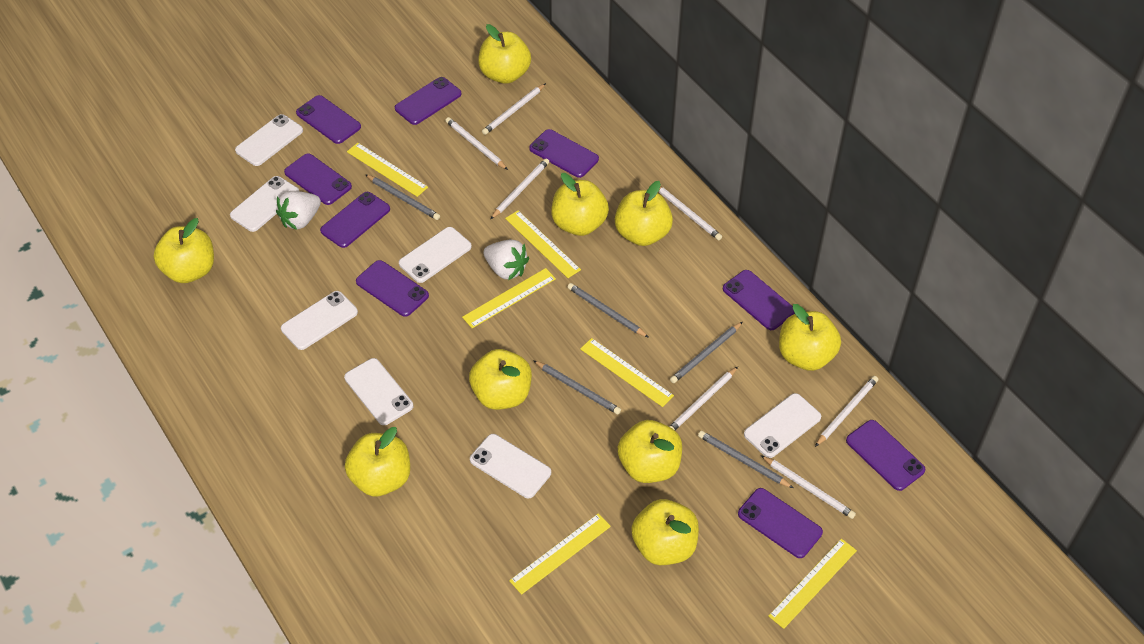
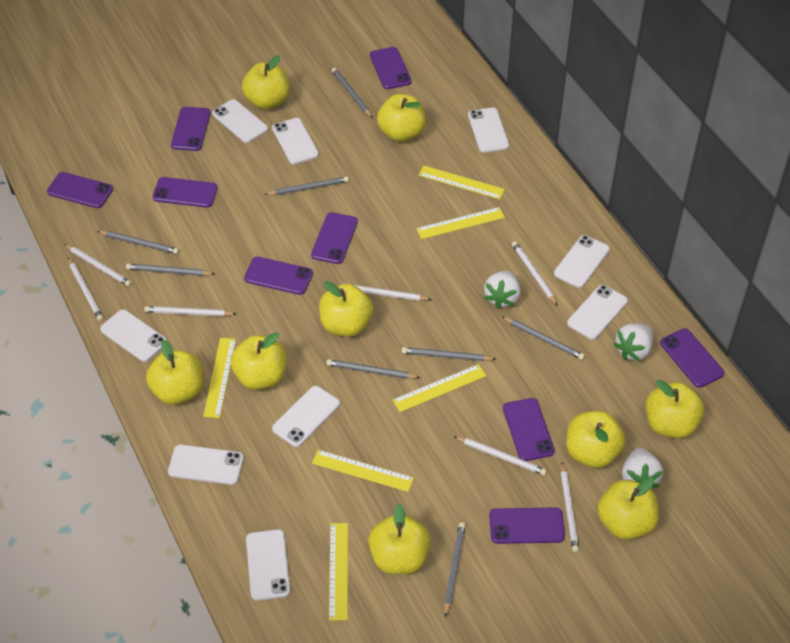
grey pencil: 5 -> 8
white phone: 7 -> 9
white strawberry: 2 -> 3

